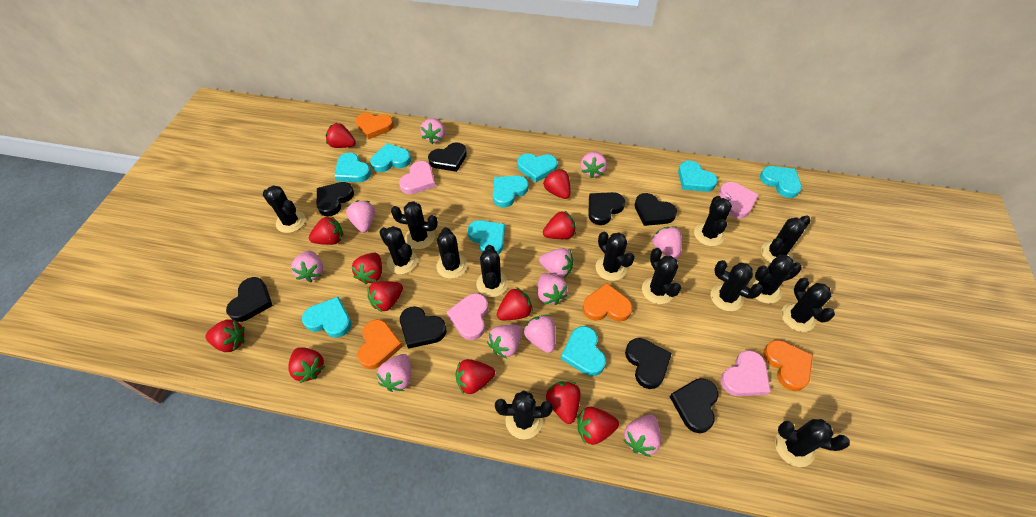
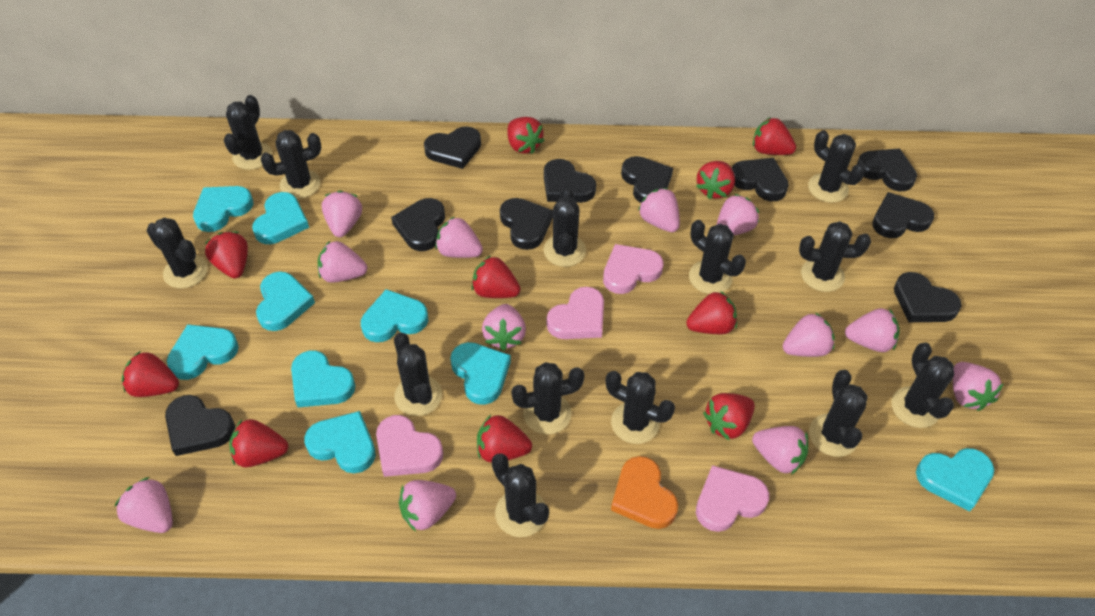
black cactus: 14 -> 13
black heart: 8 -> 10
orange heart: 4 -> 1
pink strawberry: 11 -> 12
red strawberry: 12 -> 10

